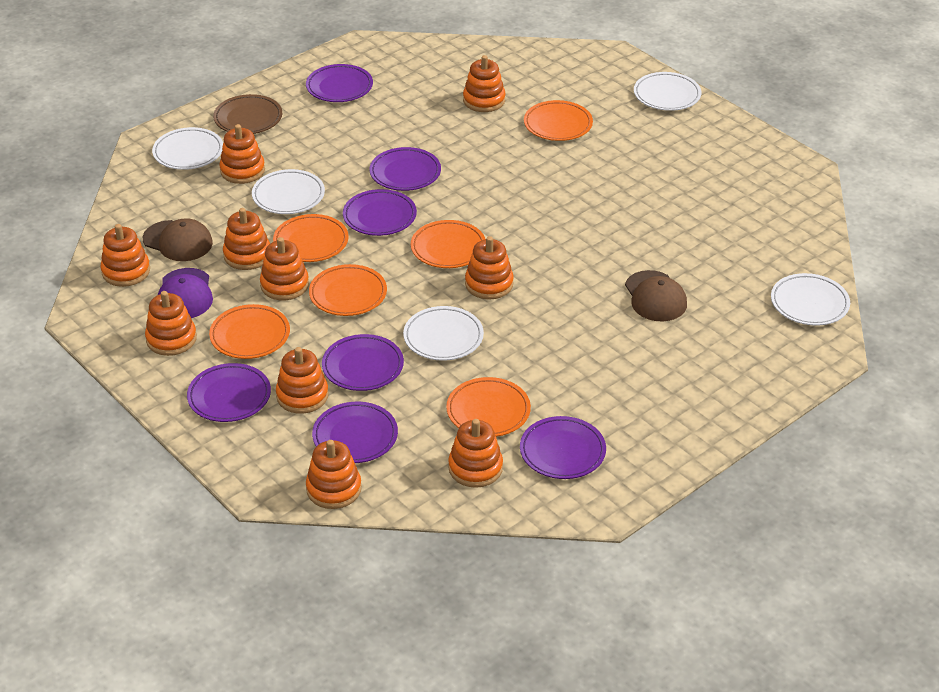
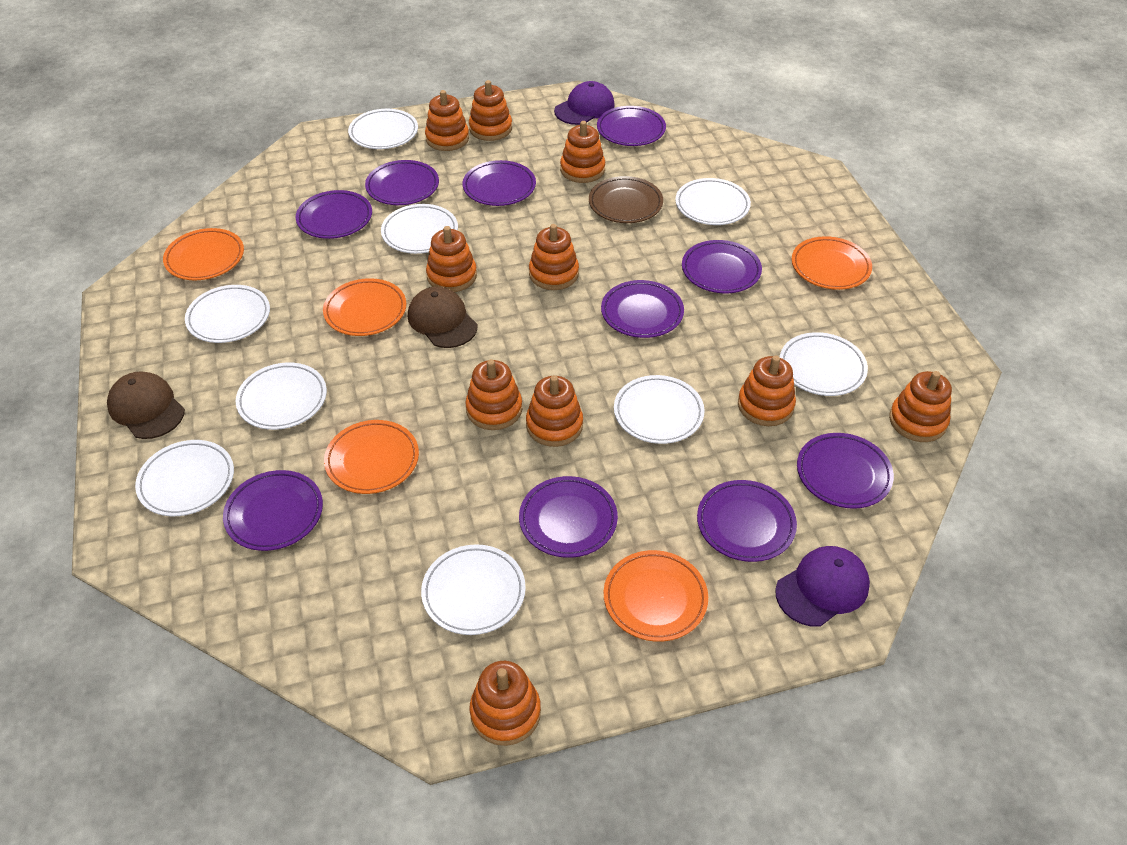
orange plate: 6 -> 5
purple cap: 1 -> 2
purple plate: 7 -> 10
white plate: 5 -> 9

